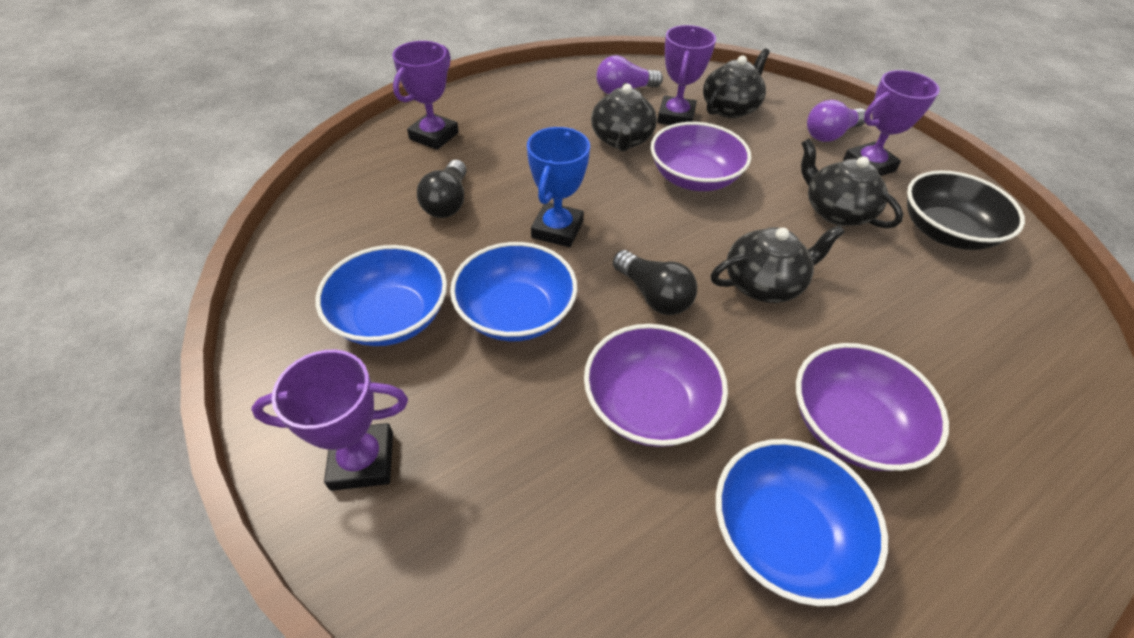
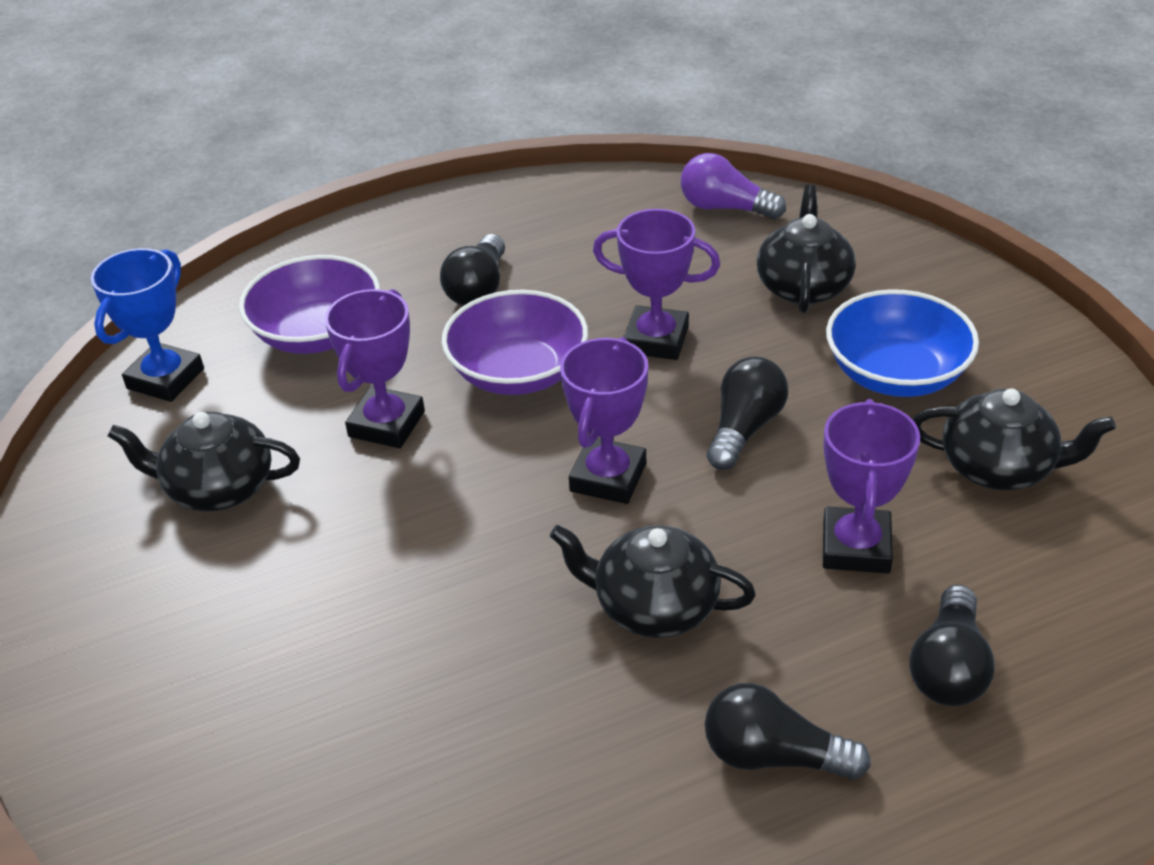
black bowl: 1 -> 0
black light bulb: 2 -> 4
blue bowl: 3 -> 1
purple bowl: 3 -> 2
purple light bulb: 2 -> 1

